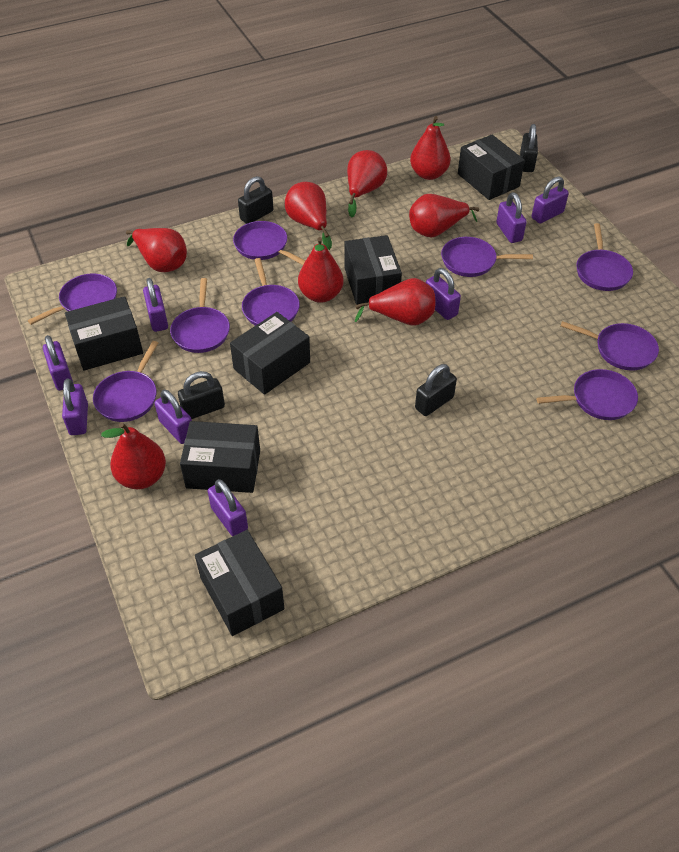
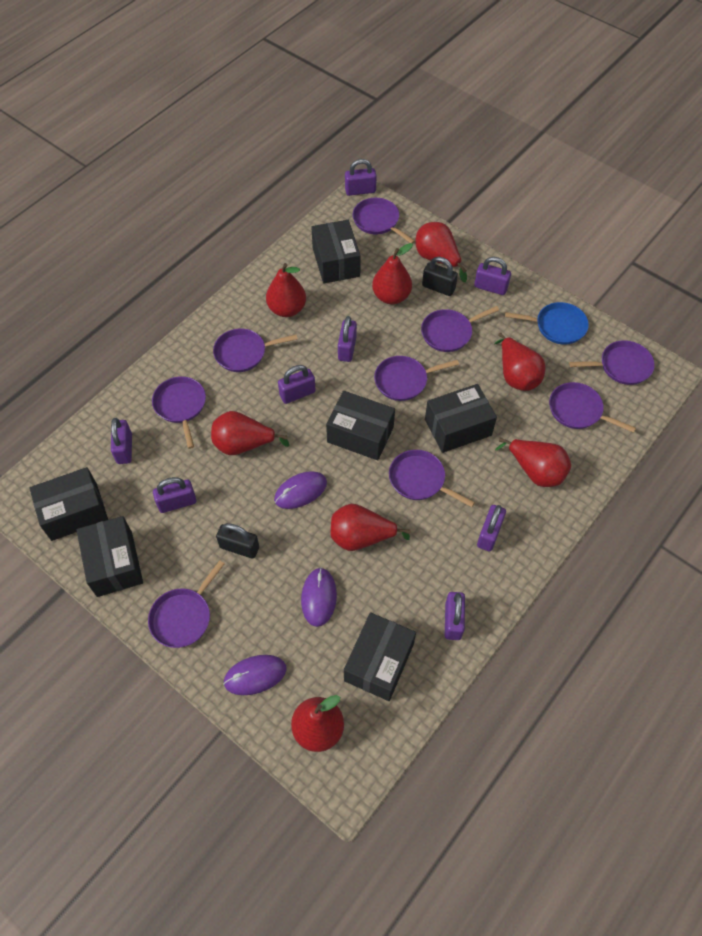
black padlock: 4 -> 2
blue pan: 0 -> 1
purple mouse: 0 -> 3

